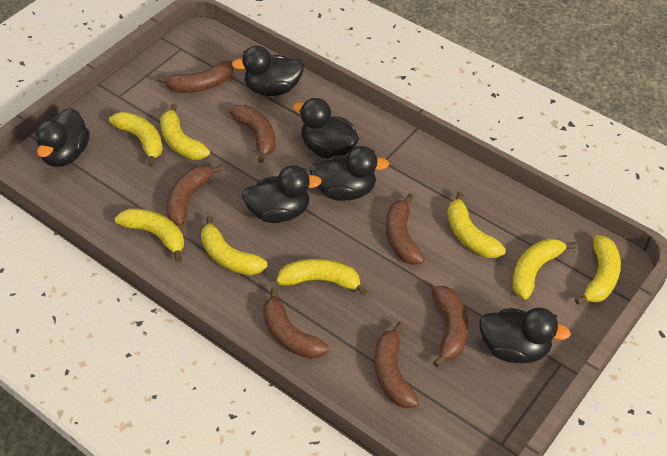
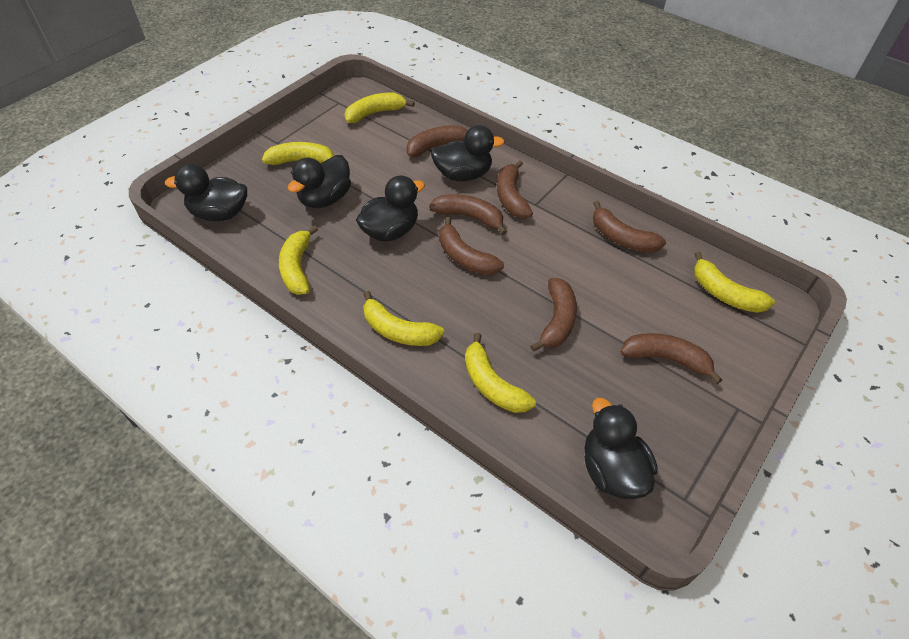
black duck: 6 -> 5
yellow banana: 8 -> 6

